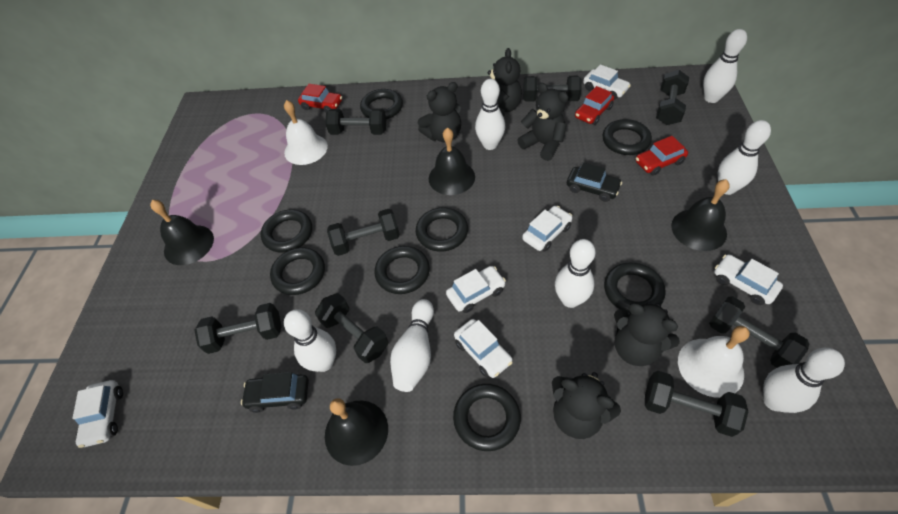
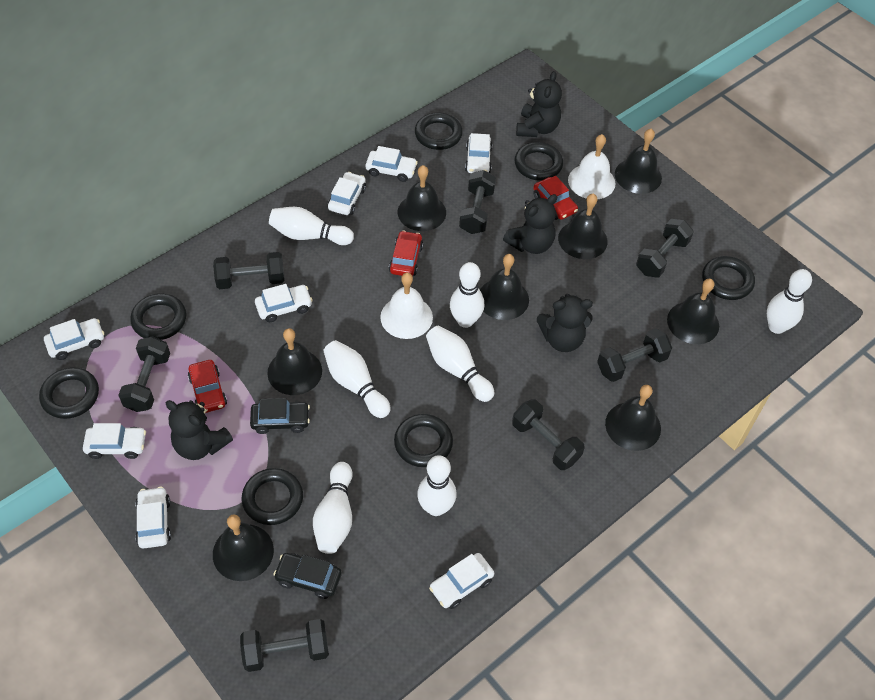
black bell: 4 -> 8
black dumbbell: 8 -> 7
black ring: 8 -> 7
black teddy bear: 5 -> 4
white car: 6 -> 8

